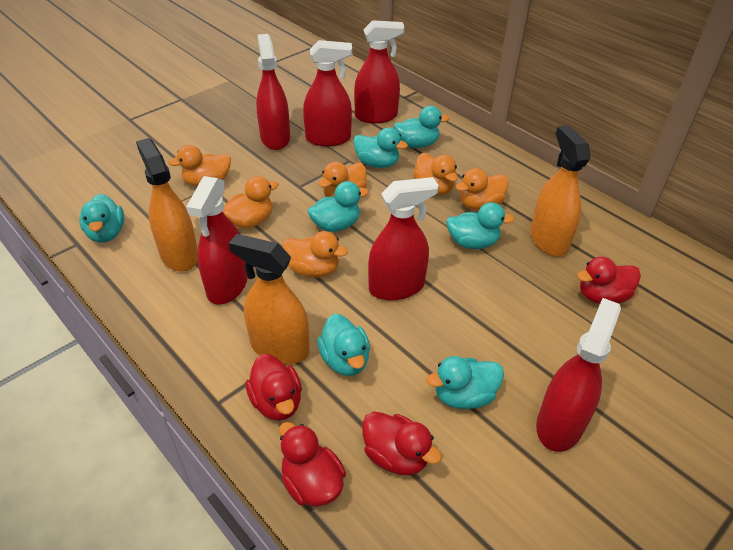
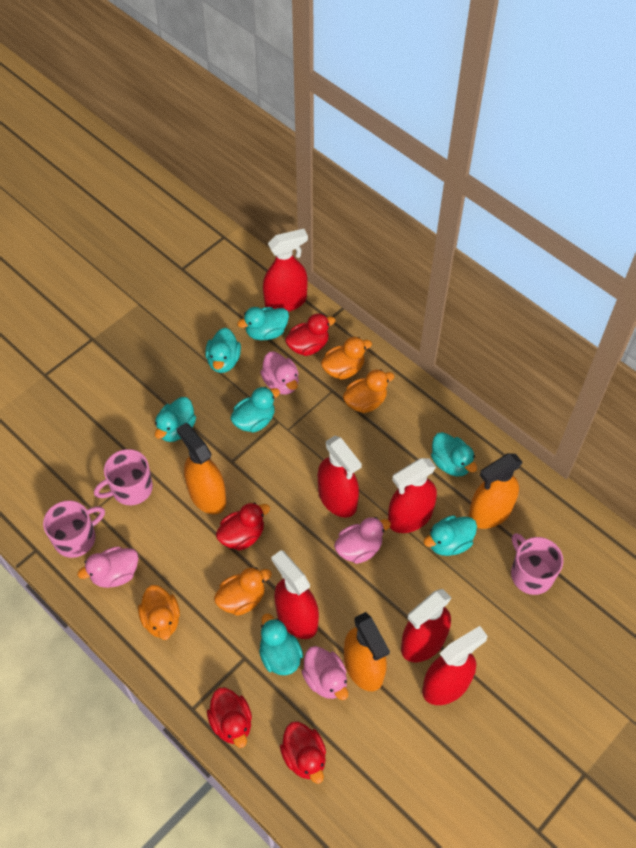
orange duck: 6 -> 4
pink duck: 0 -> 4
pink mug: 0 -> 3

